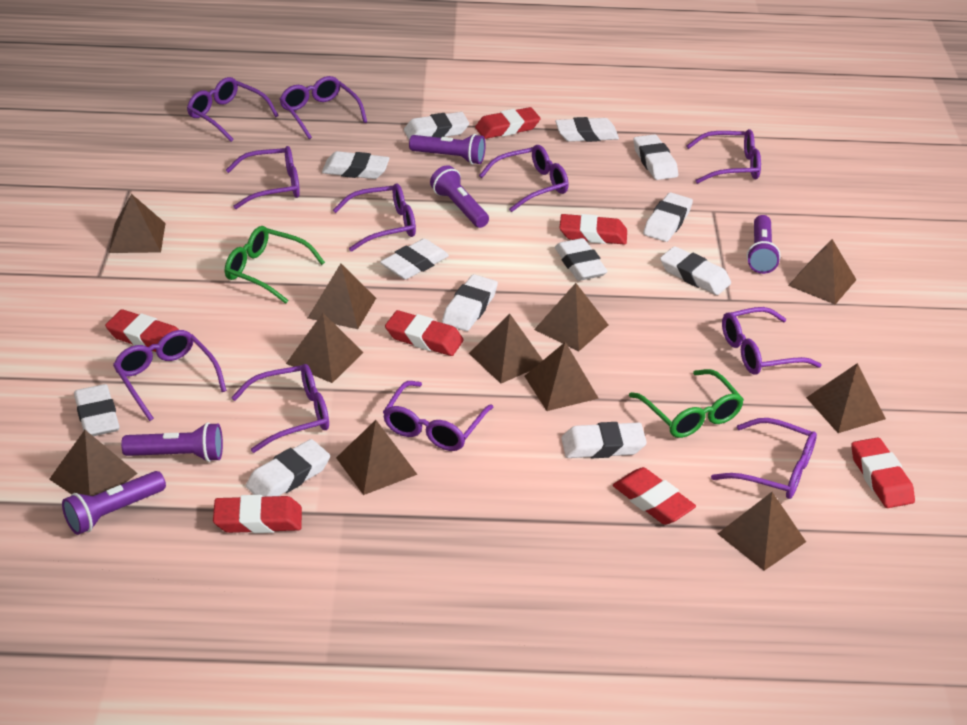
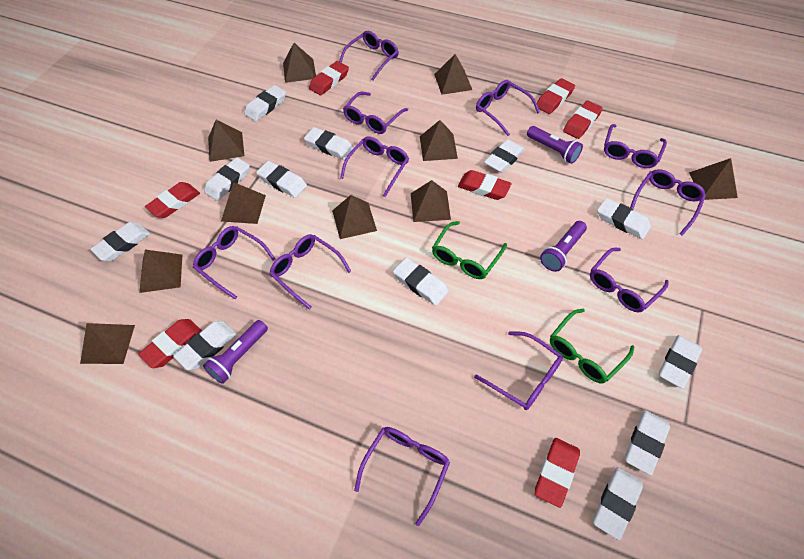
brown pyramid: 11 -> 10
purple flashlight: 5 -> 3

